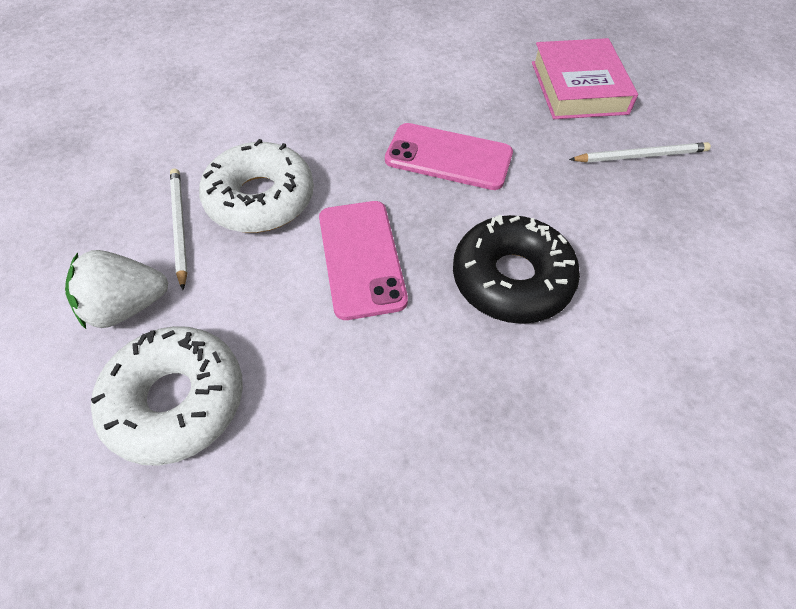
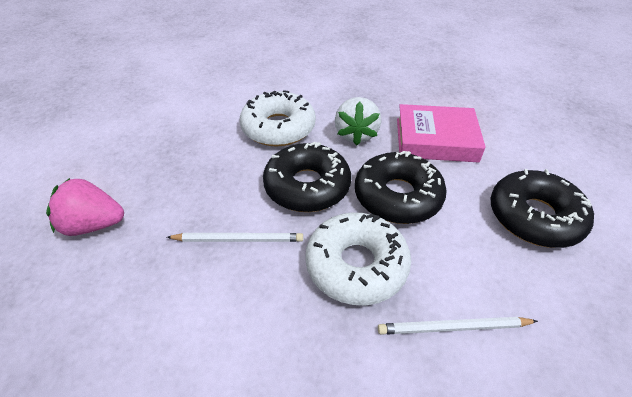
black donut: 1 -> 3
pink phone: 2 -> 0
pink strawberry: 0 -> 1

